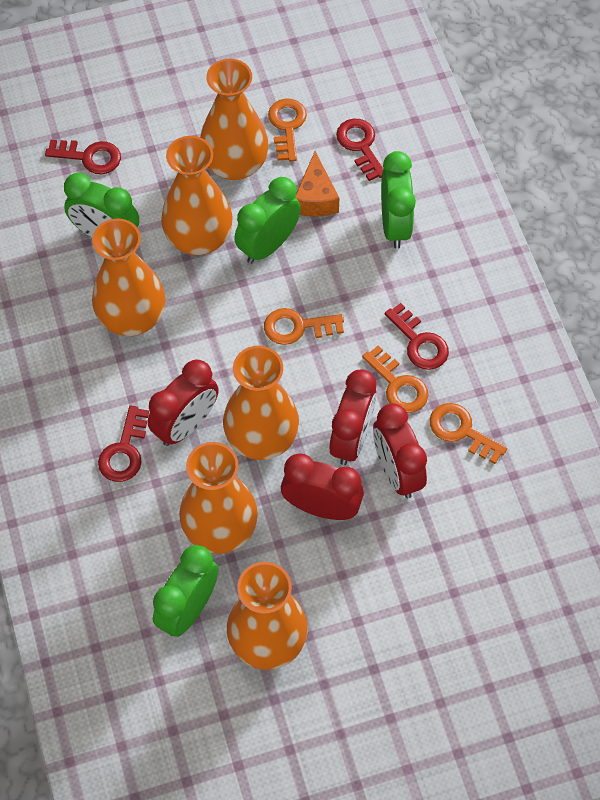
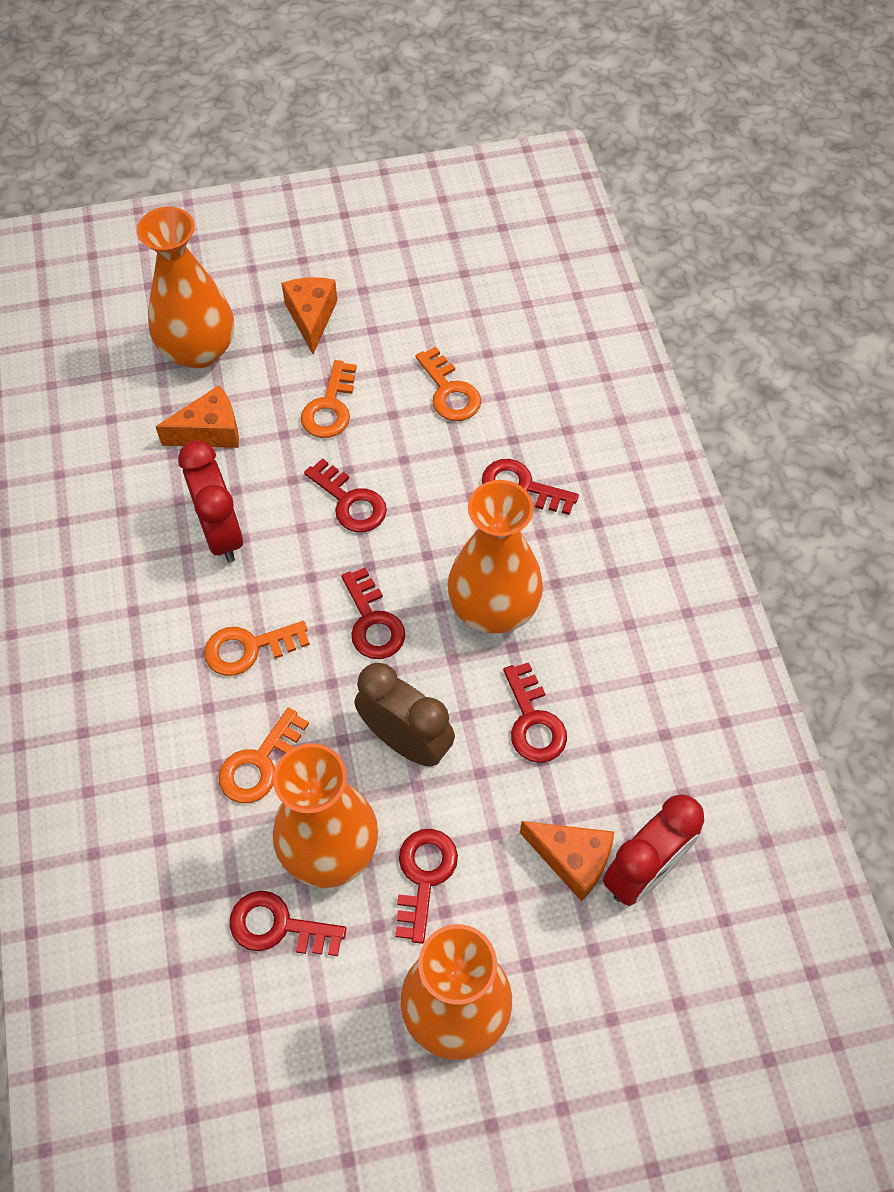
brown clock: 0 -> 1
green clock: 4 -> 0
orange cheese: 1 -> 3
orange vase: 6 -> 4
red clock: 4 -> 2
red key: 4 -> 6

